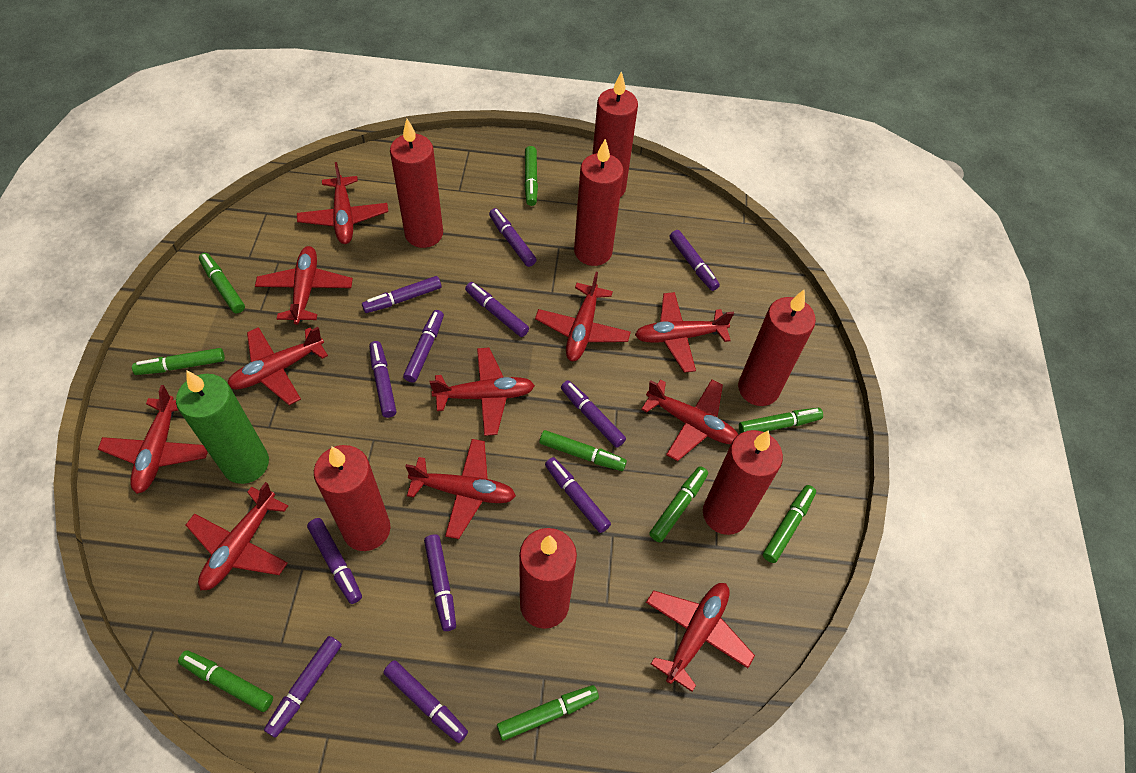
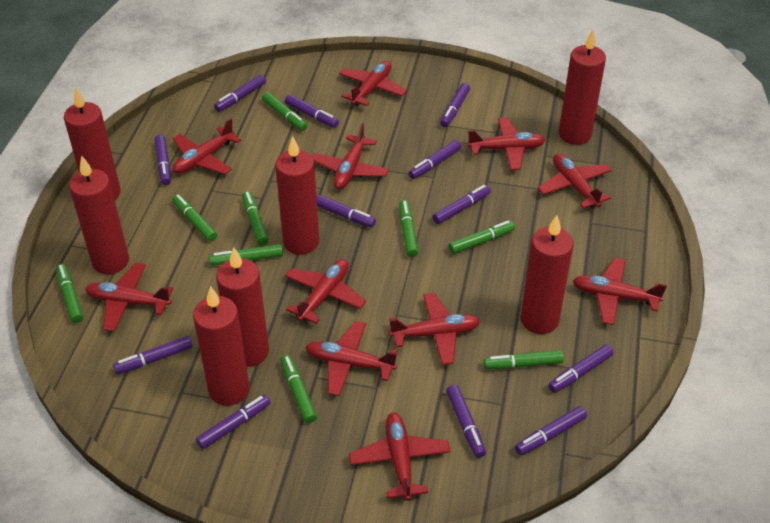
green candle: 1 -> 0

